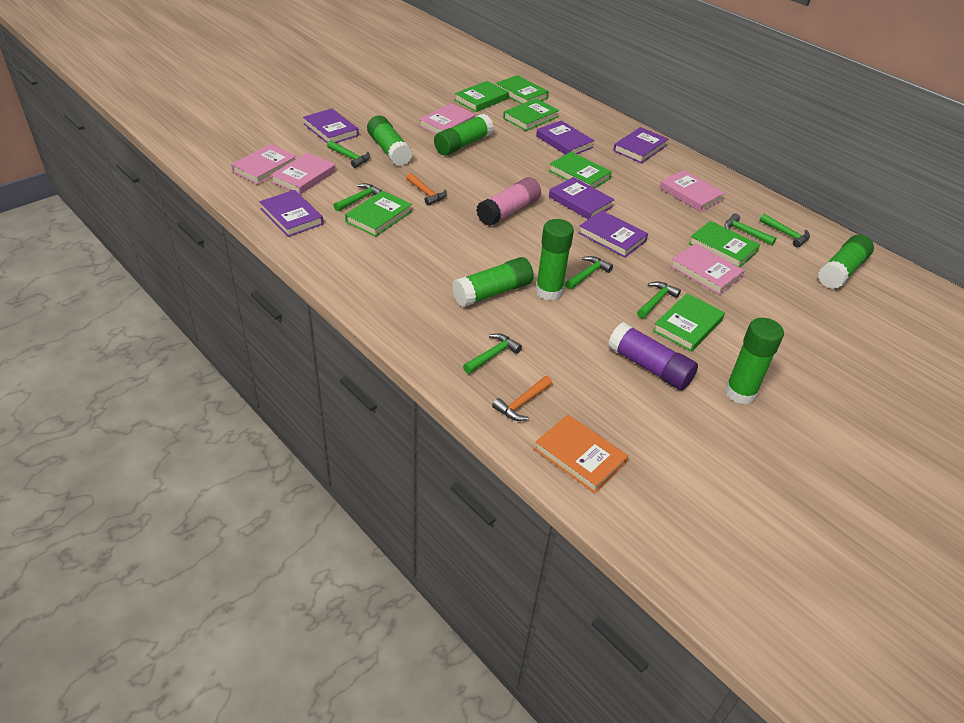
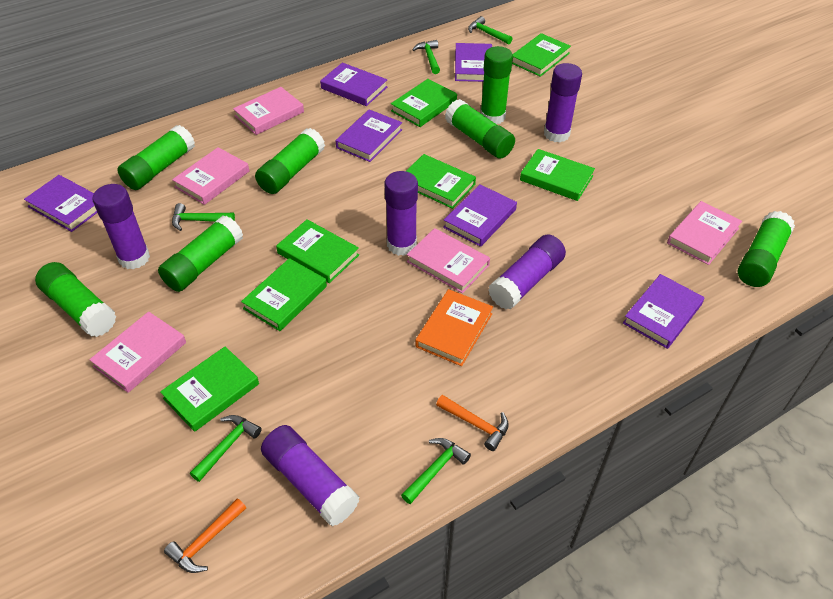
green glue stick: 6 -> 7
green hammer: 7 -> 5
pink glue stick: 1 -> 0
purple glue stick: 1 -> 5

